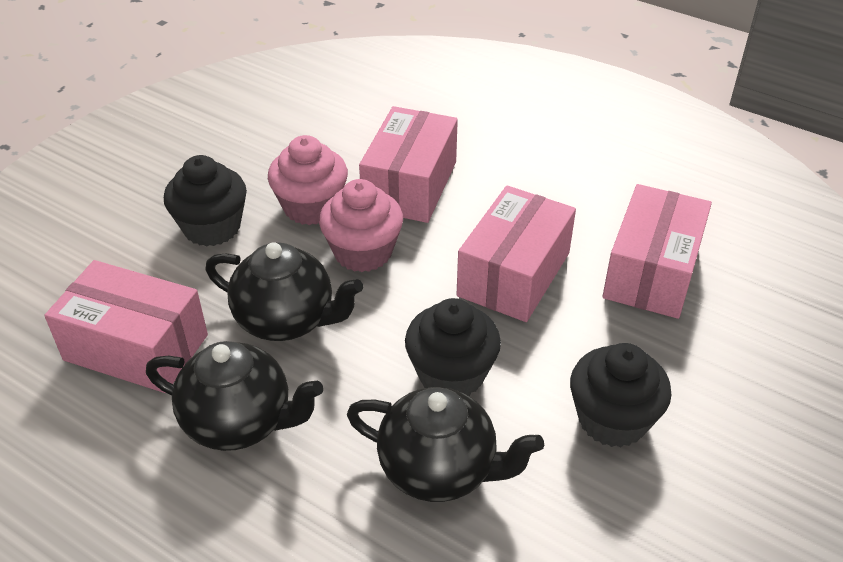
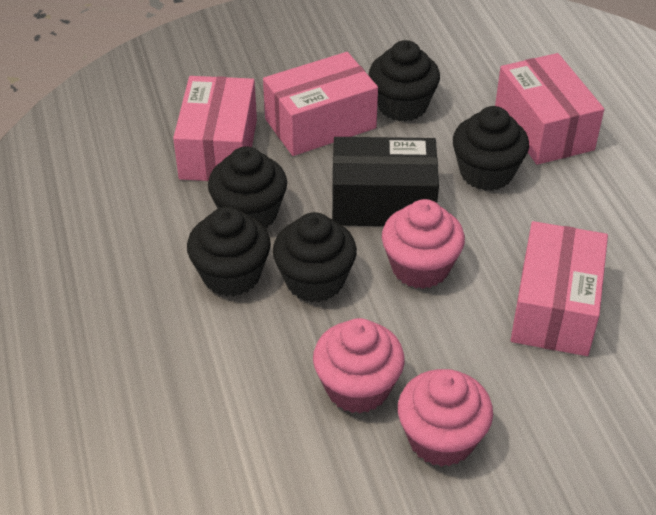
black box: 0 -> 1
black cupcake: 3 -> 5
black teapot: 3 -> 0
pink cupcake: 2 -> 3

